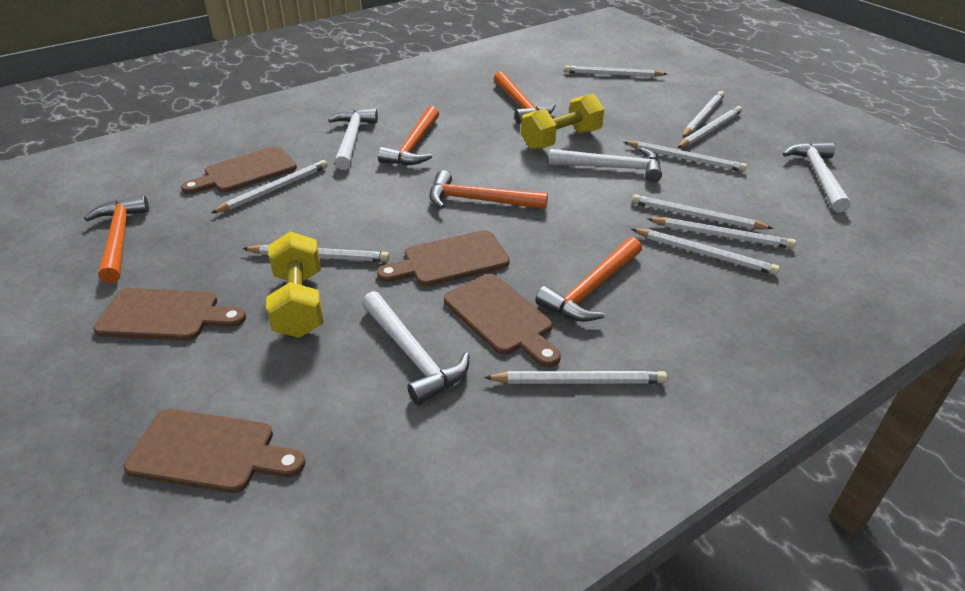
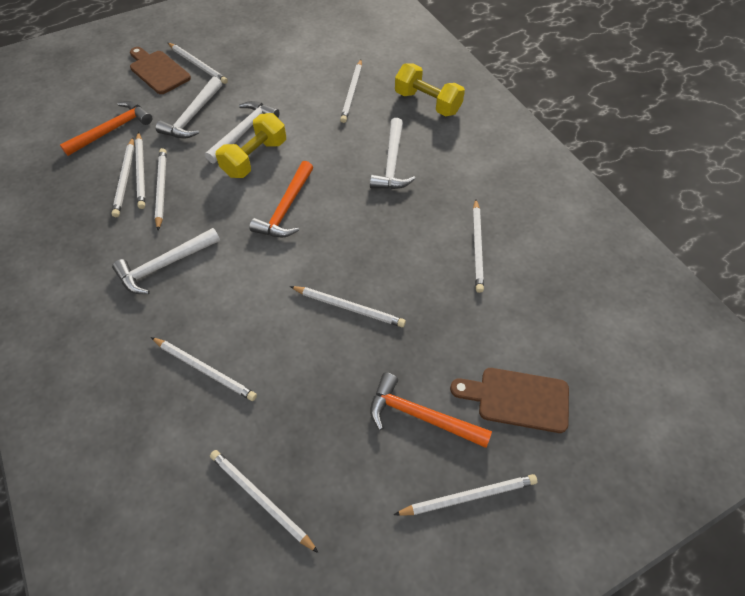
brown cutting board: 5 -> 2
orange hammer: 5 -> 3

